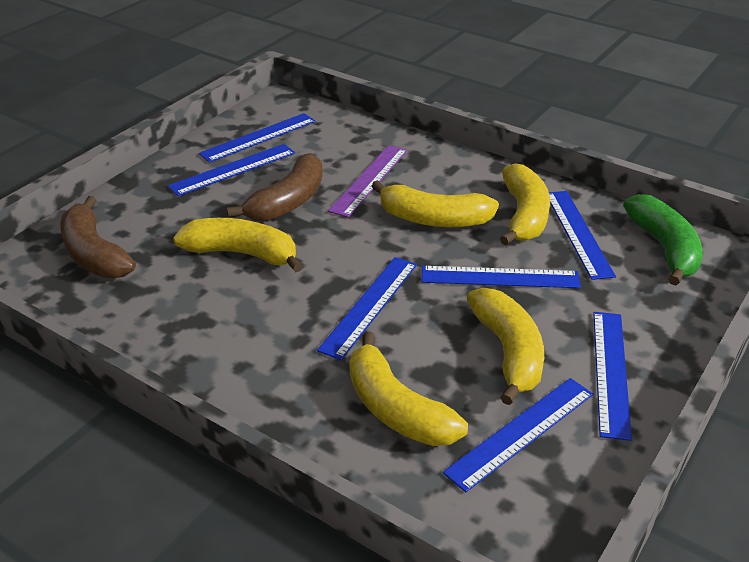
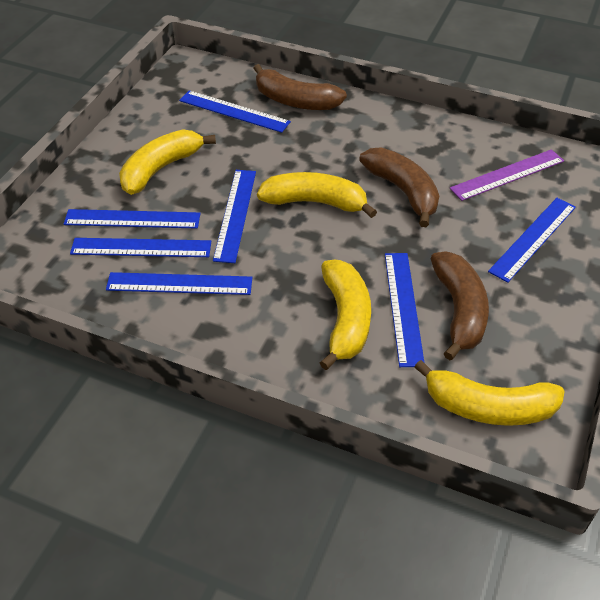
brown banana: 2 -> 3
green banana: 1 -> 0
yellow banana: 5 -> 4

